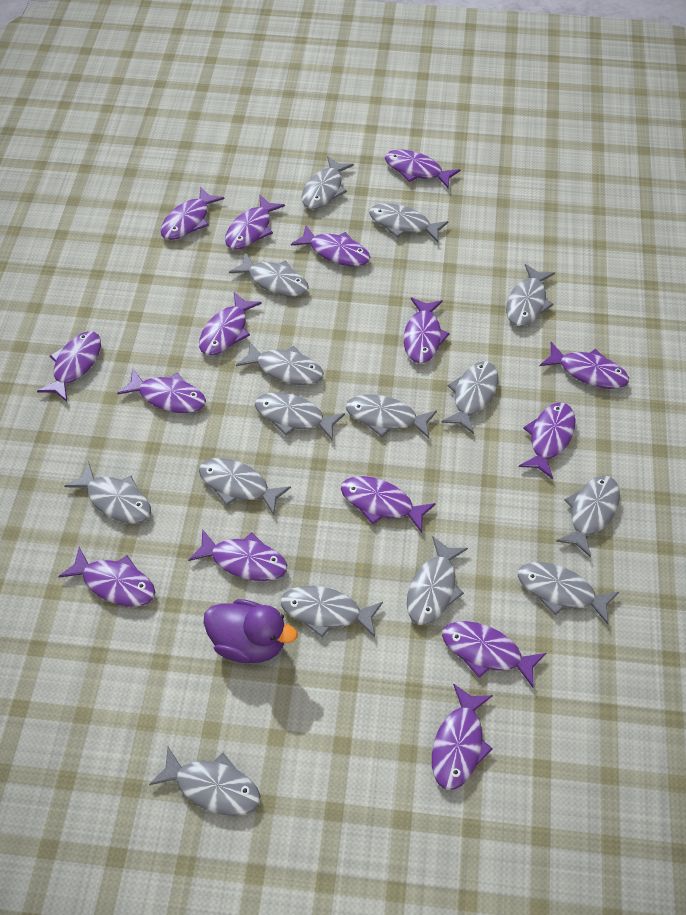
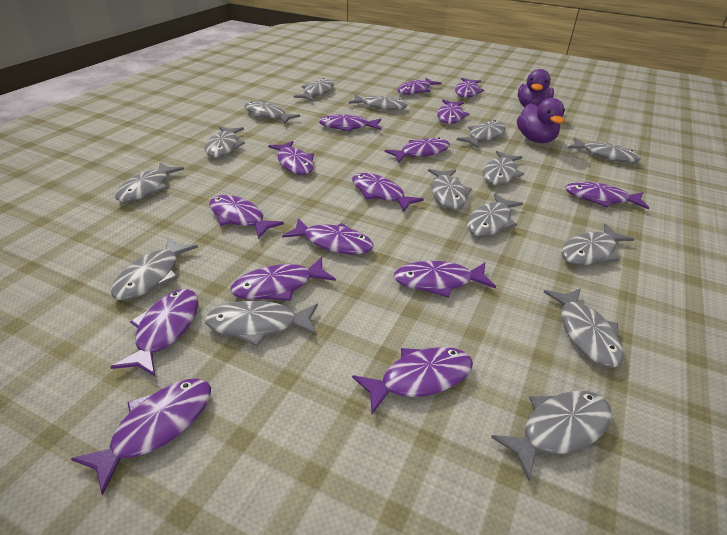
purple duck: 1 -> 2

